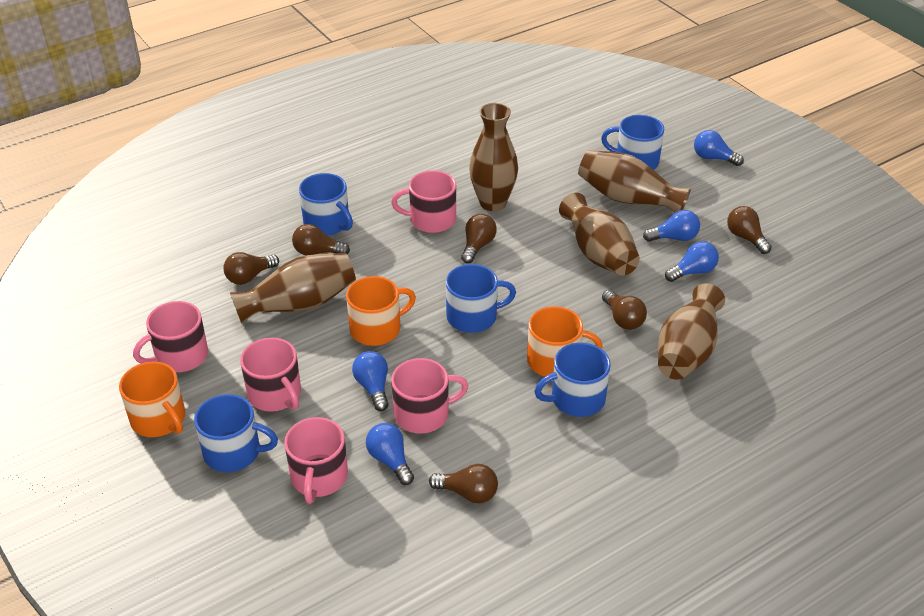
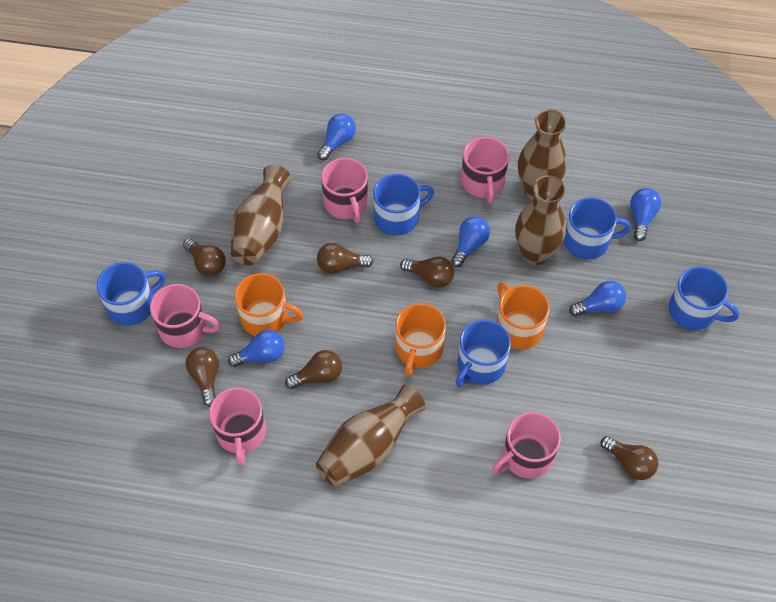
brown vase: 5 -> 4

